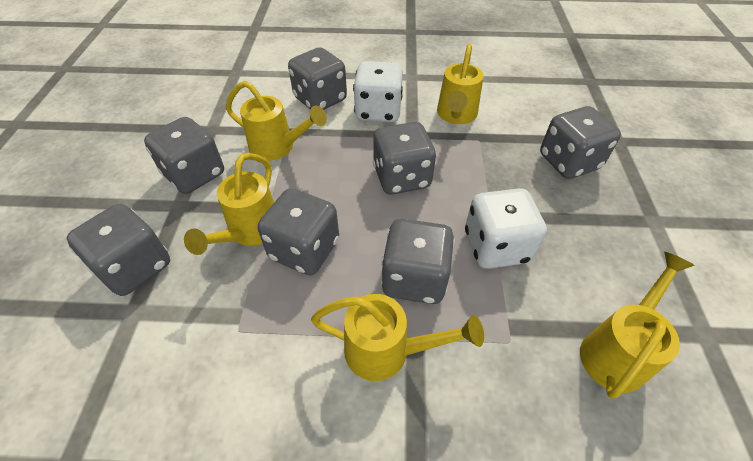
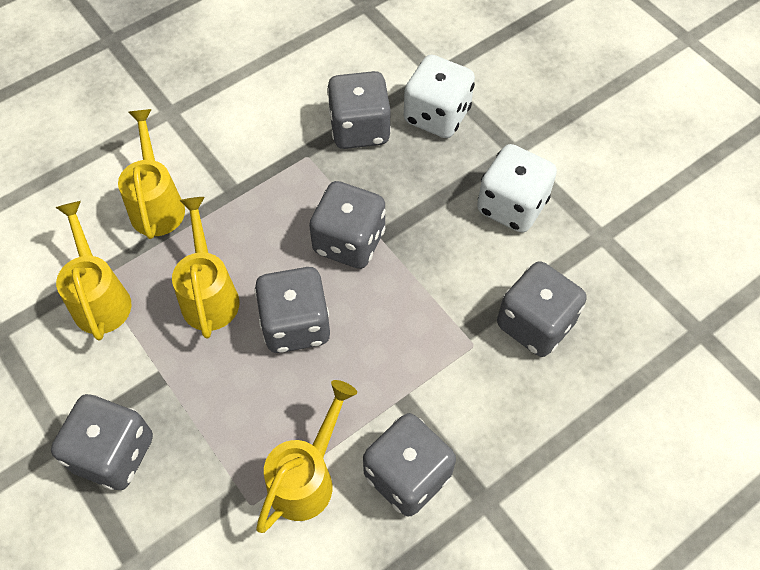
grey dice: 7 -> 6
yellow watering can: 5 -> 4

